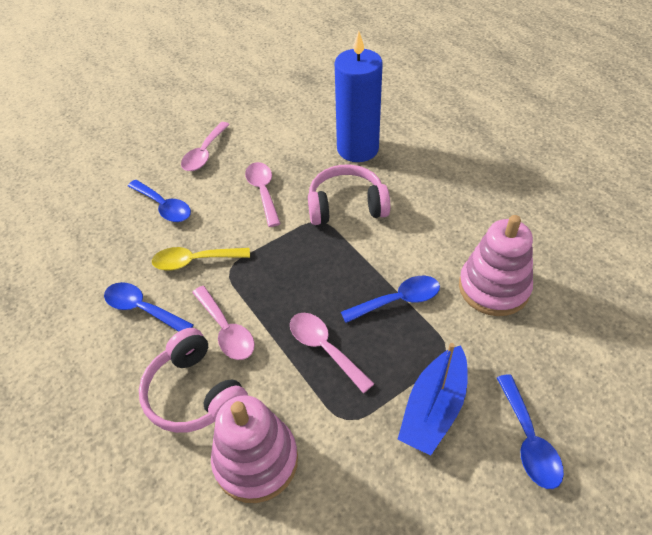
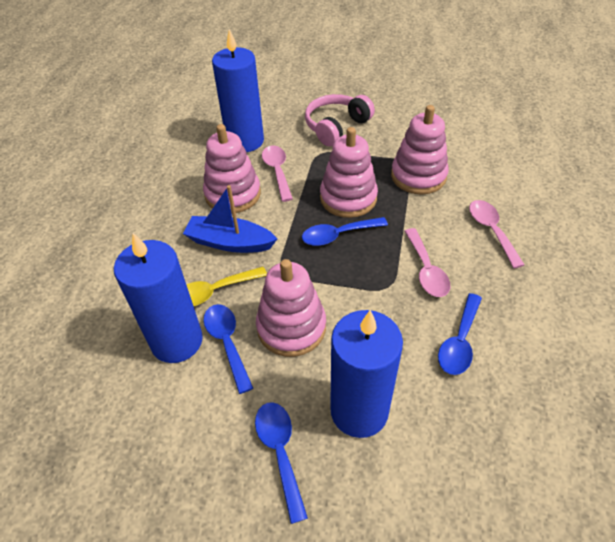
blue candle: 1 -> 3
pink headphones: 2 -> 1
pink spoon: 4 -> 3
pink stacking toy: 2 -> 4

